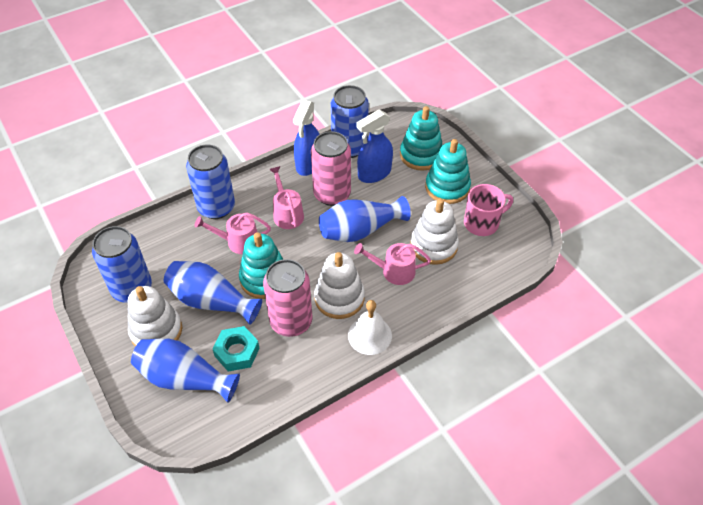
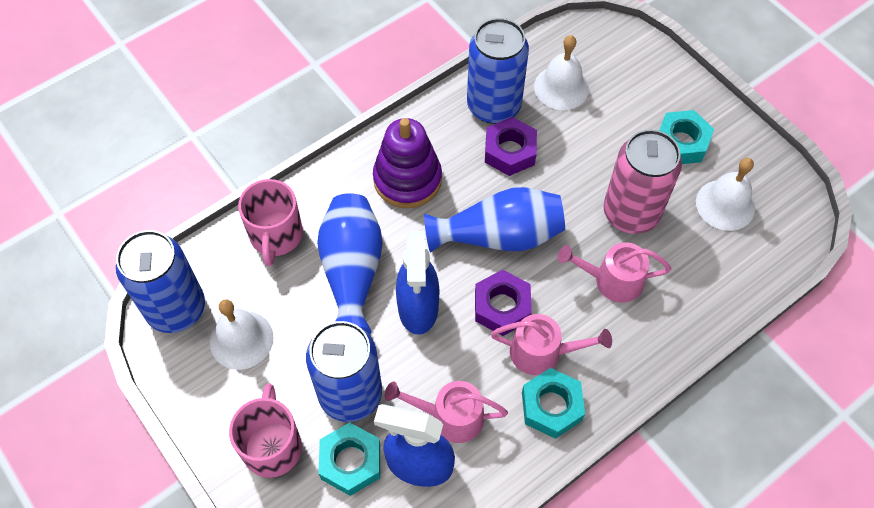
blue vase: 3 -> 2
pink can: 2 -> 1
pink mug: 1 -> 2
purple nut: 0 -> 2
purple stacking toy: 0 -> 1
turquoise nut: 1 -> 3
turquoise stacking toy: 3 -> 0
white bell: 1 -> 3
white stacking toy: 3 -> 0

